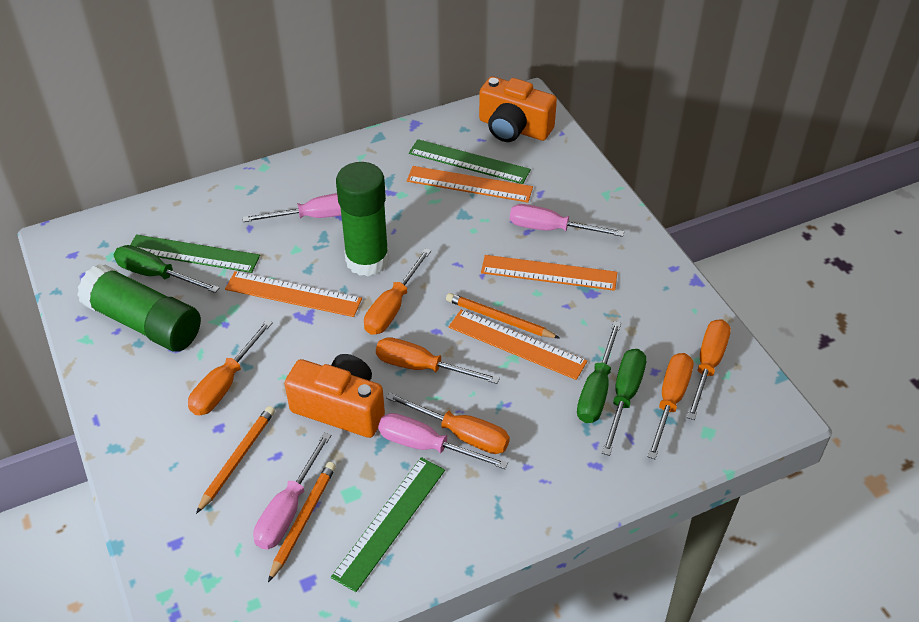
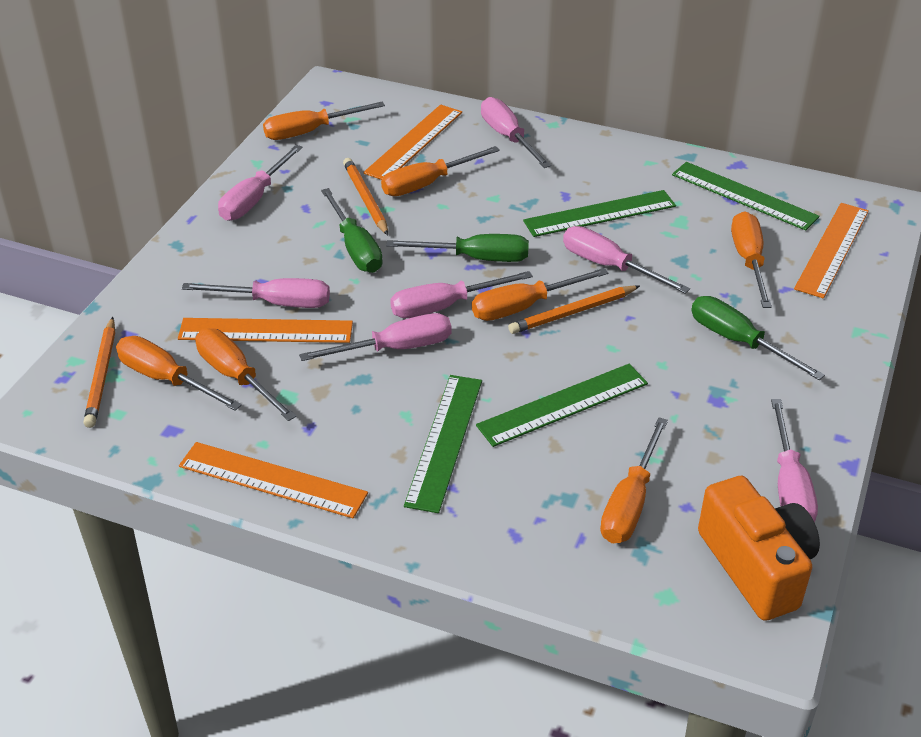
green glue stick: 2 -> 0
green ruler: 3 -> 4
orange camera: 2 -> 1
orange screwdriver: 6 -> 7
pink screwdriver: 4 -> 7

